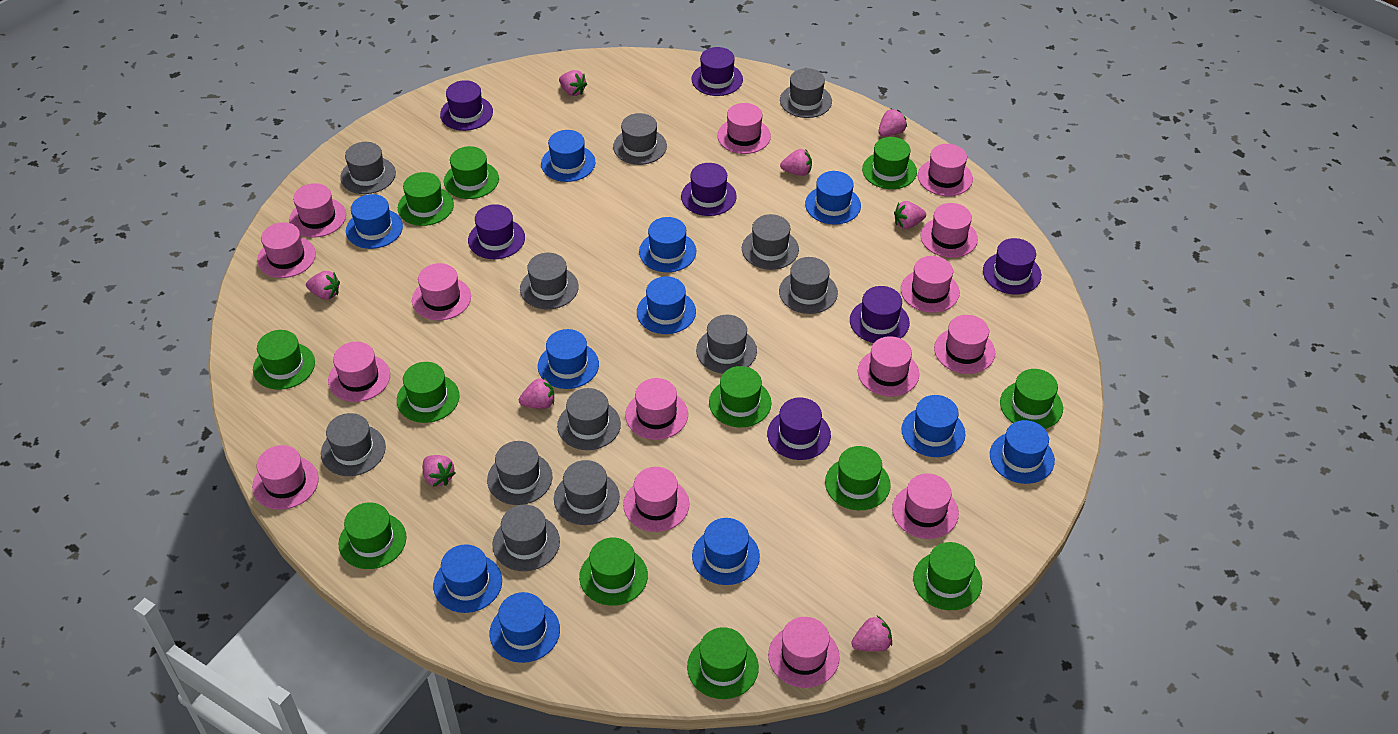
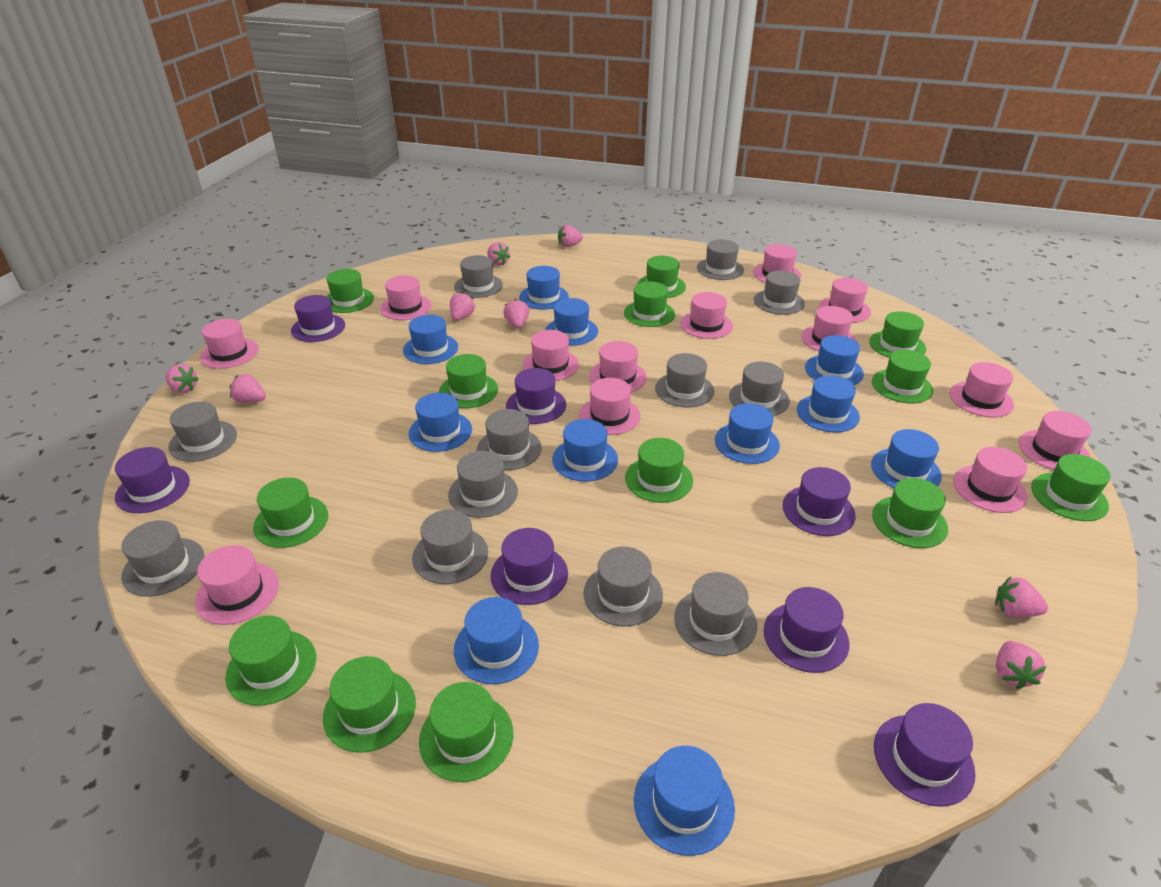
green hat: 12 -> 13
pink hat: 15 -> 13

